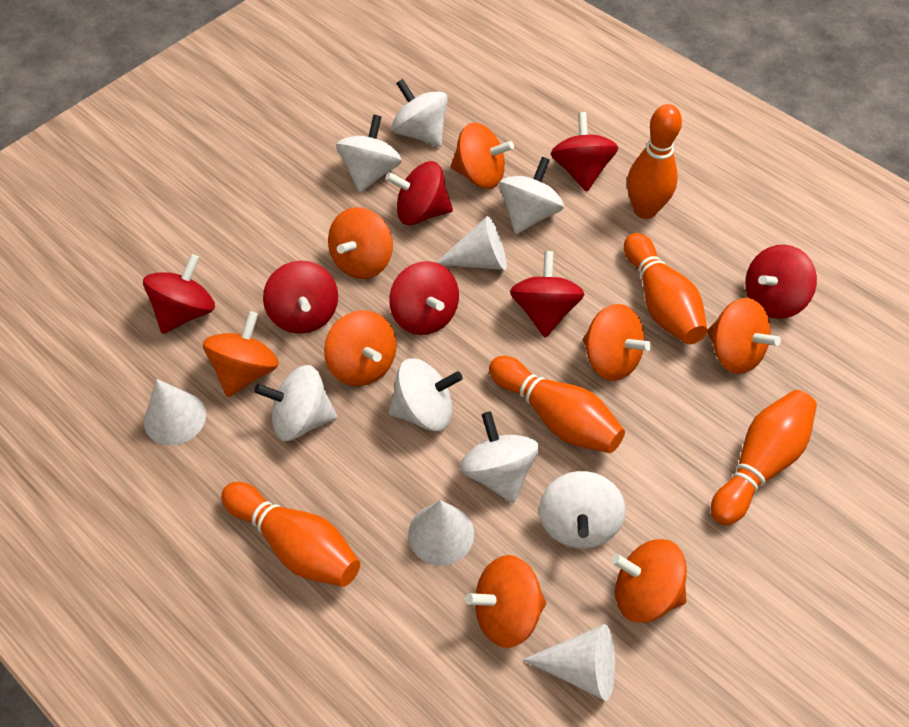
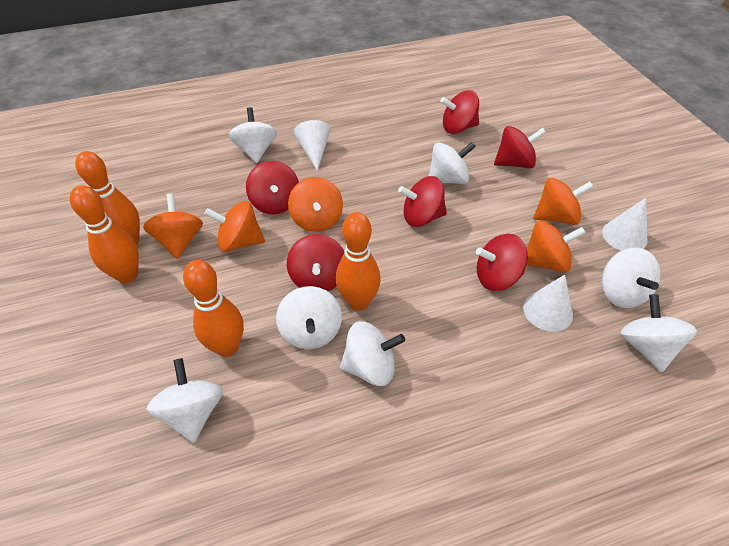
orange bowling pin: 5 -> 4
orange spinning top: 8 -> 5
red spinning top: 7 -> 6
white cone: 4 -> 3

